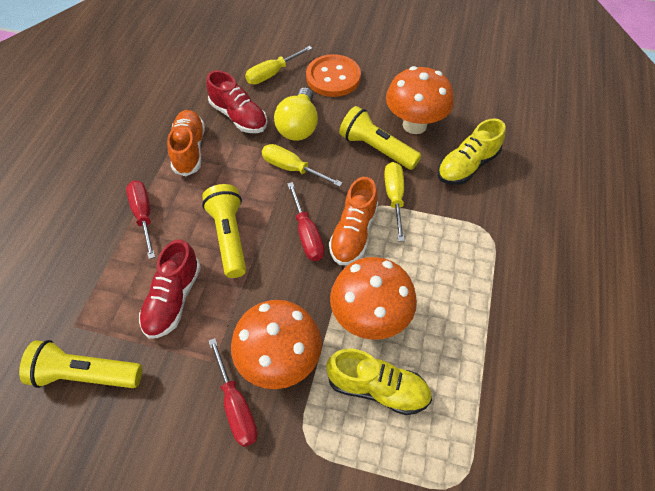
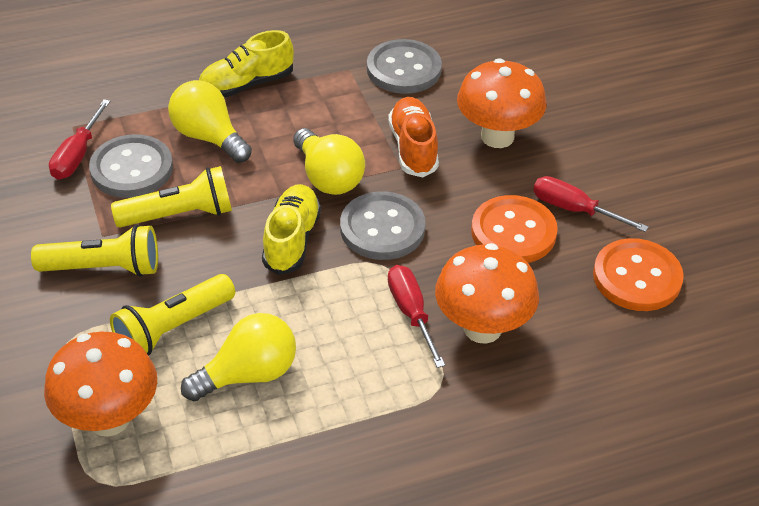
grey button: 0 -> 3
orange button: 1 -> 2
orange shoe: 2 -> 1
red shoe: 2 -> 0
yellow light bulb: 1 -> 3
yellow screwdriver: 3 -> 0

